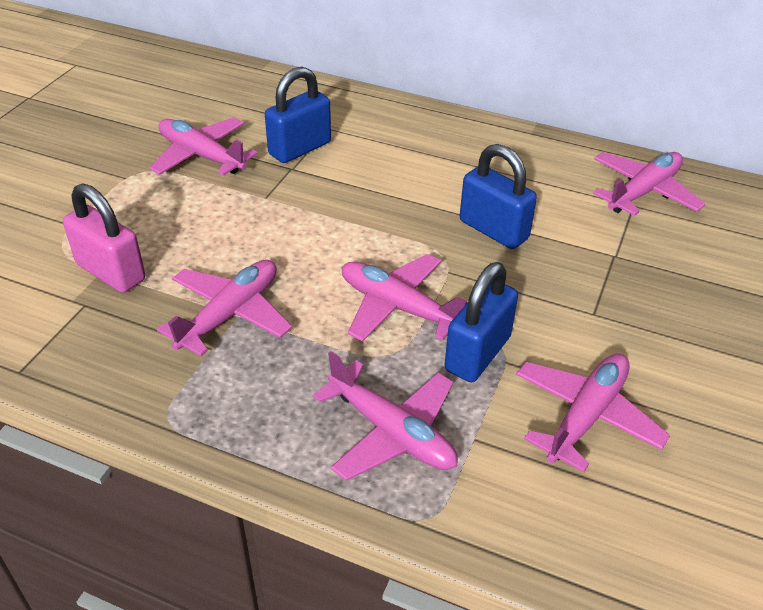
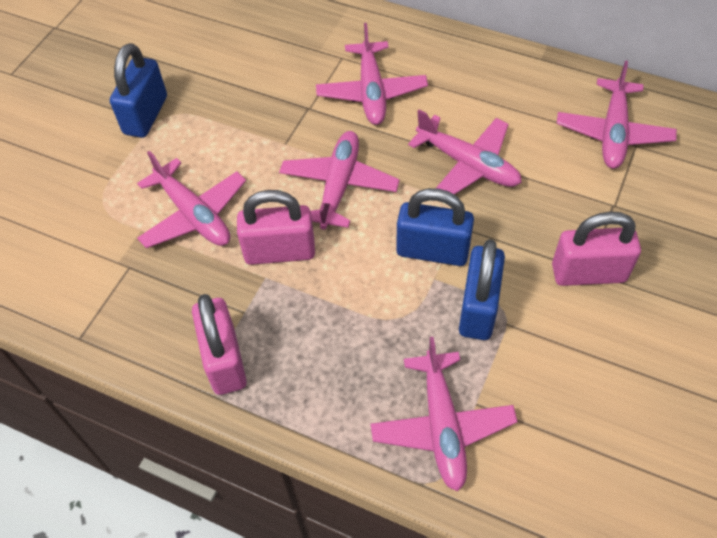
pink padlock: 1 -> 3

